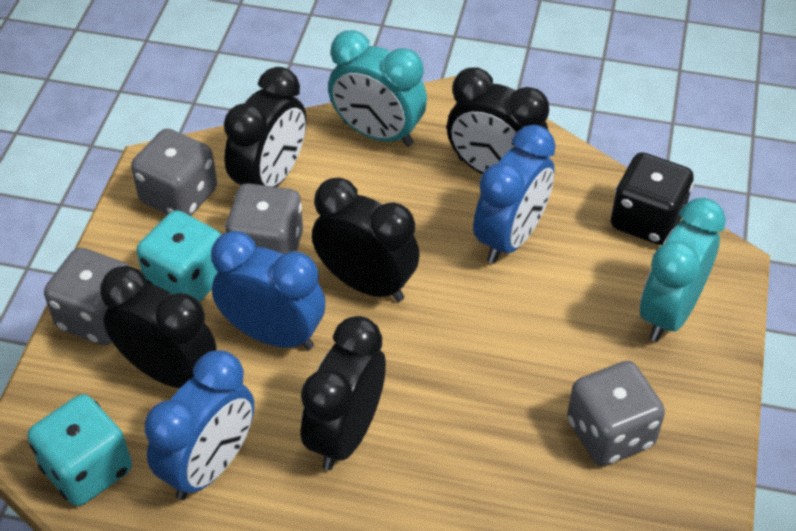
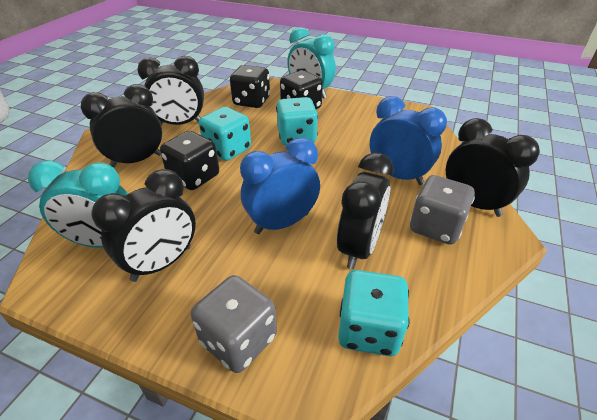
black dice: 1 -> 3
blue clock: 3 -> 2
grey dice: 4 -> 2
turquoise dice: 2 -> 3

